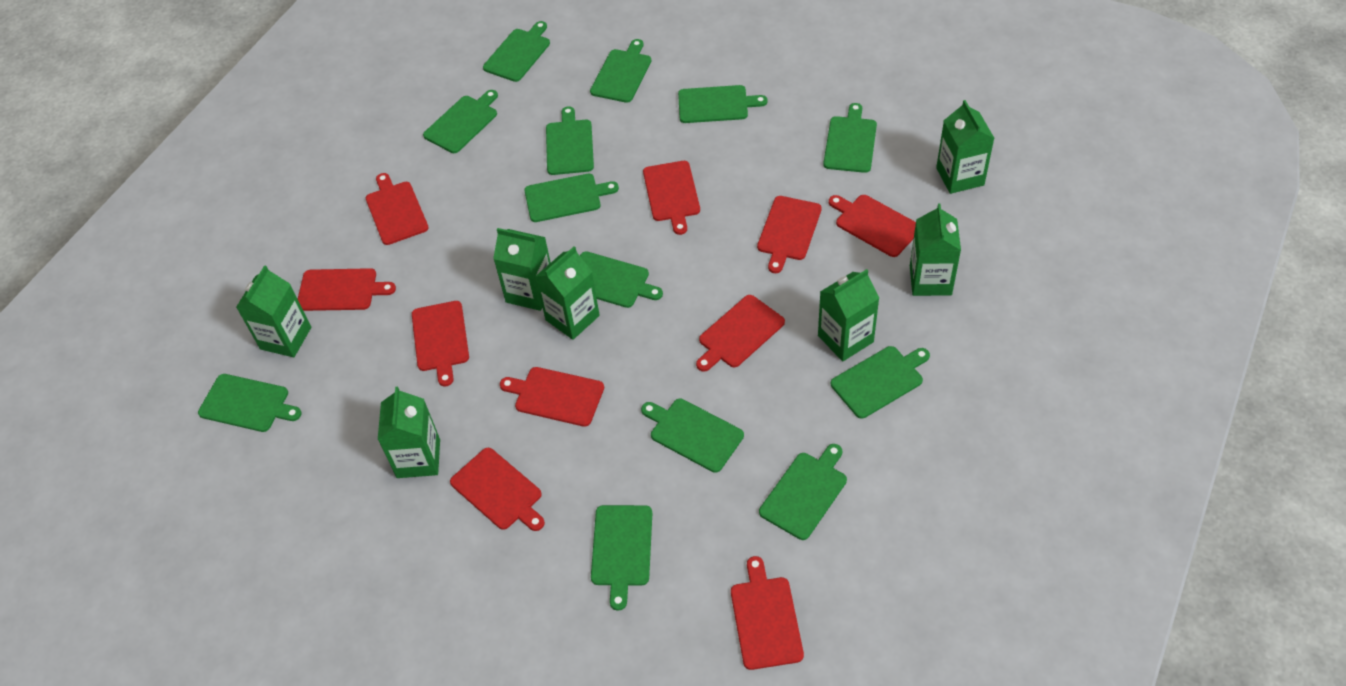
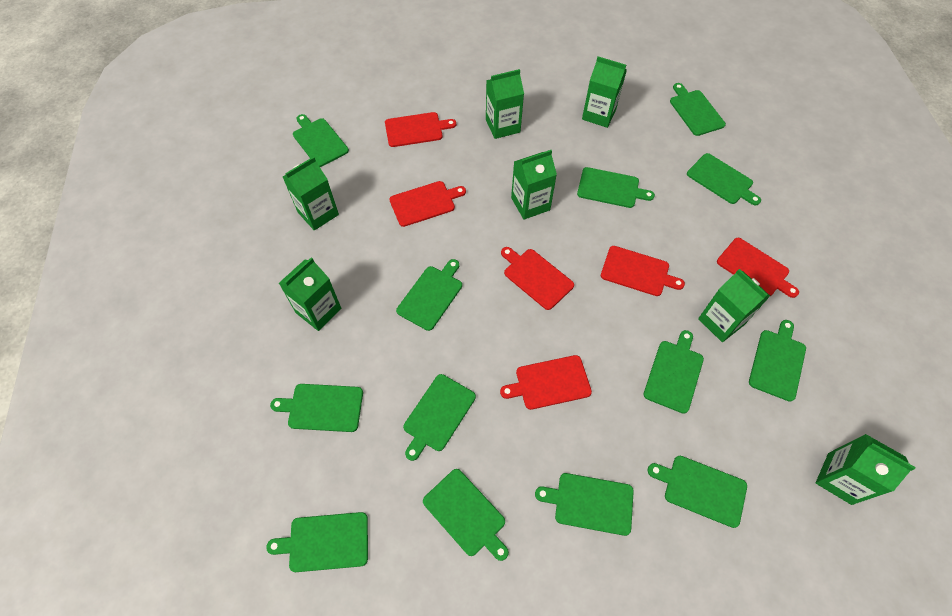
red cutting board: 10 -> 6

